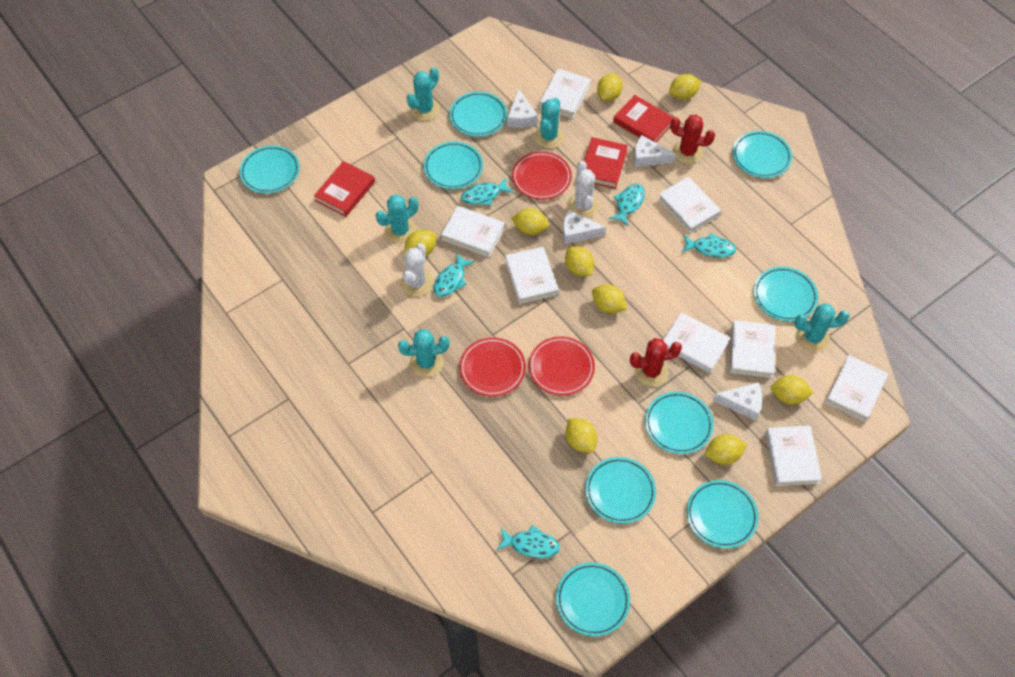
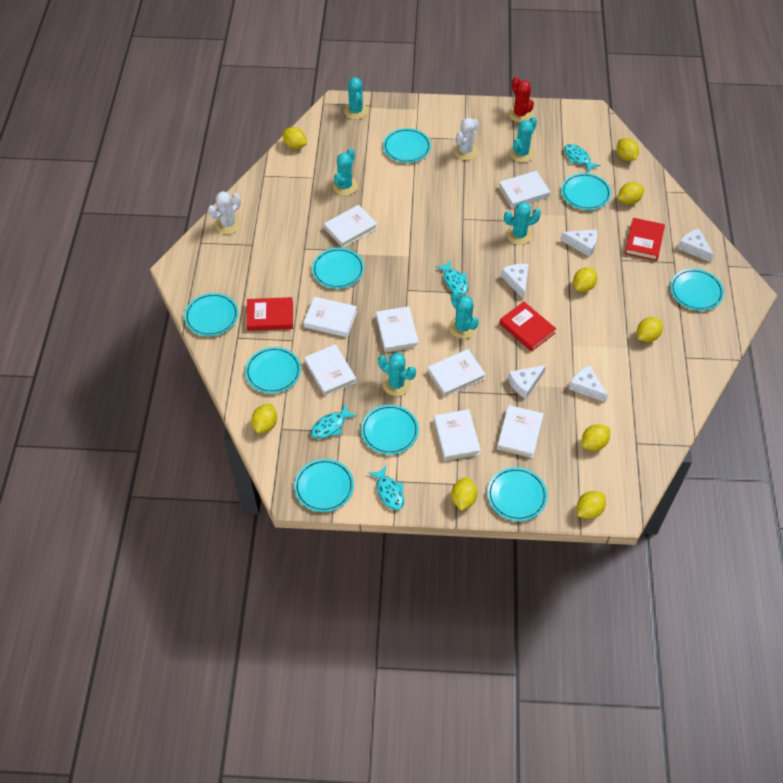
red cactus: 2 -> 1
red plate: 3 -> 0
turquoise cactus: 5 -> 6
turquoise fish: 5 -> 4
white cheese: 4 -> 5

